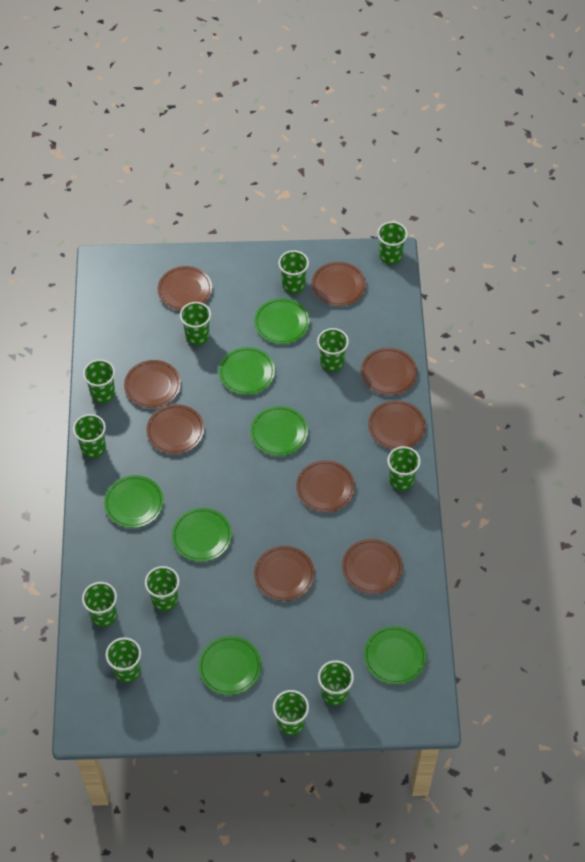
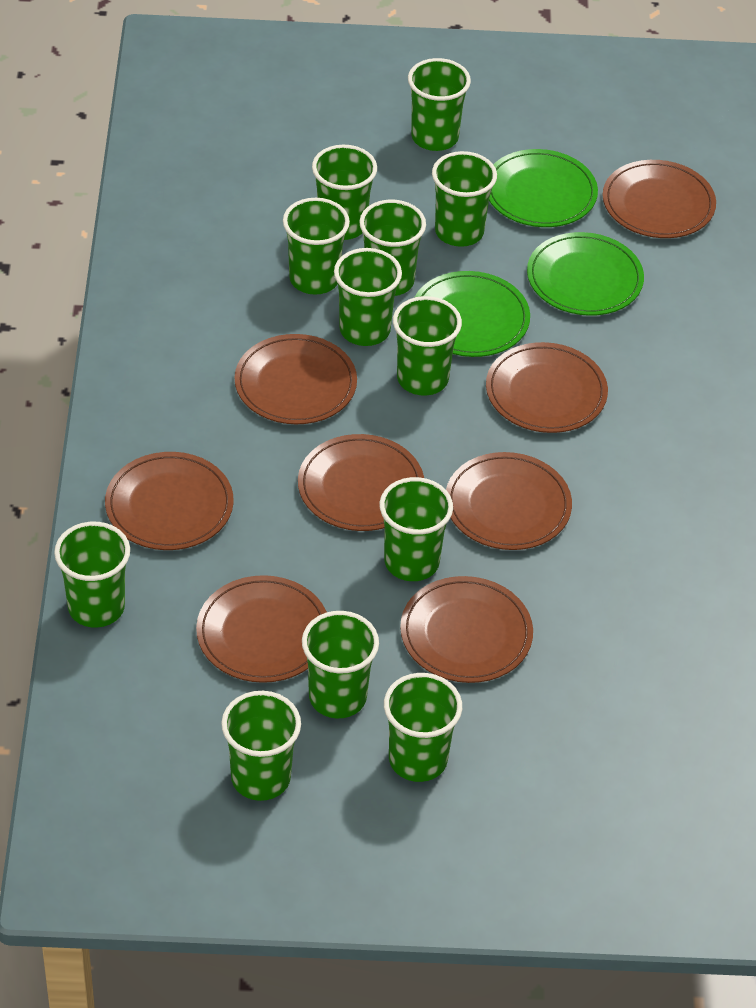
brown plate: 9 -> 8
green plate: 7 -> 3

